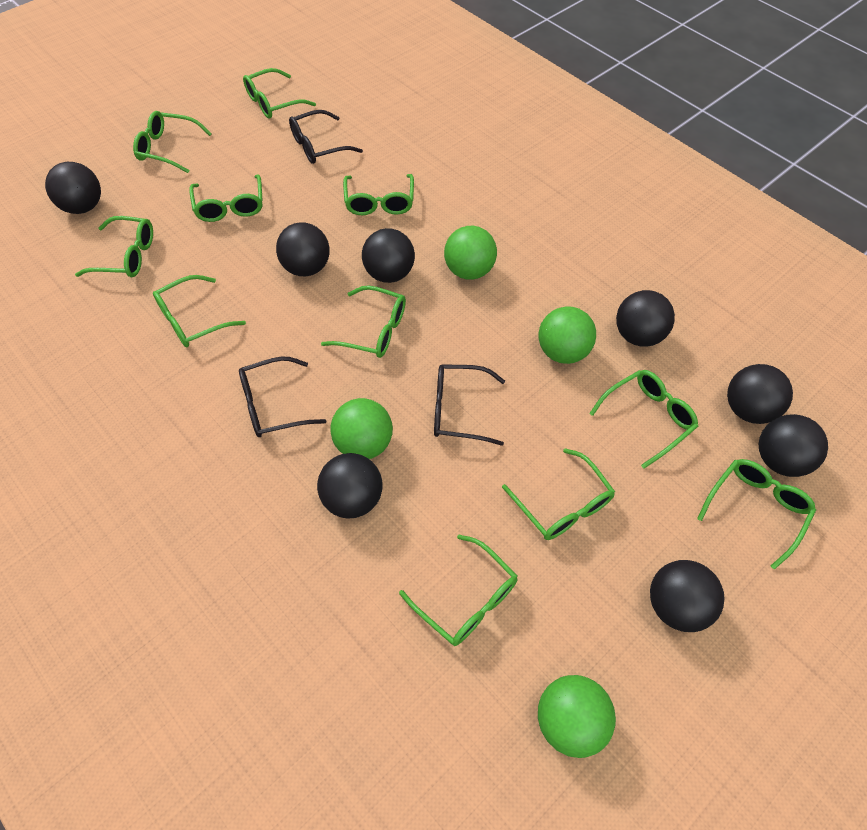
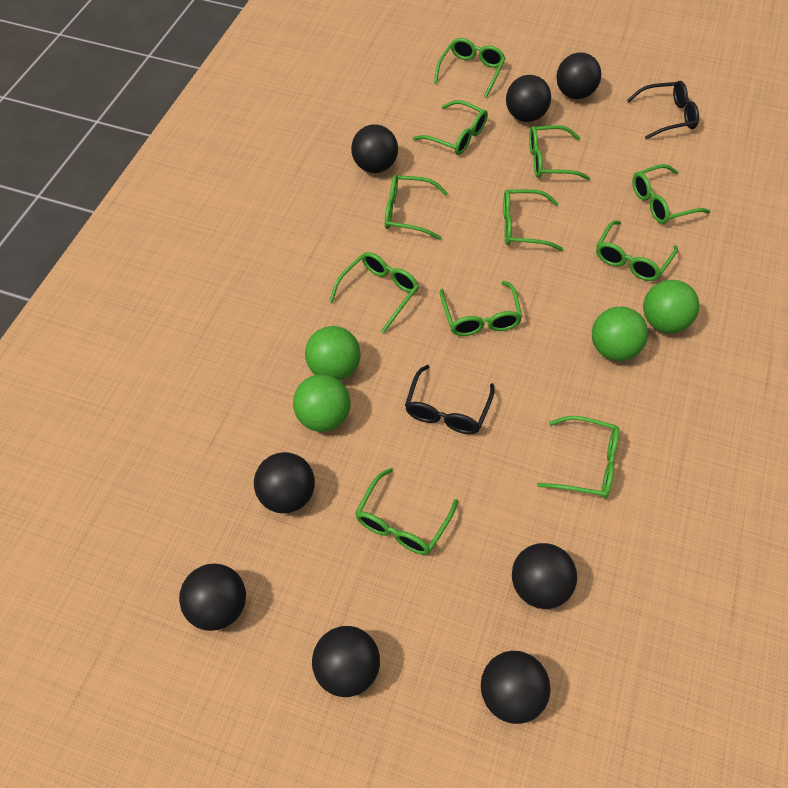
black glasses: 3 -> 2

